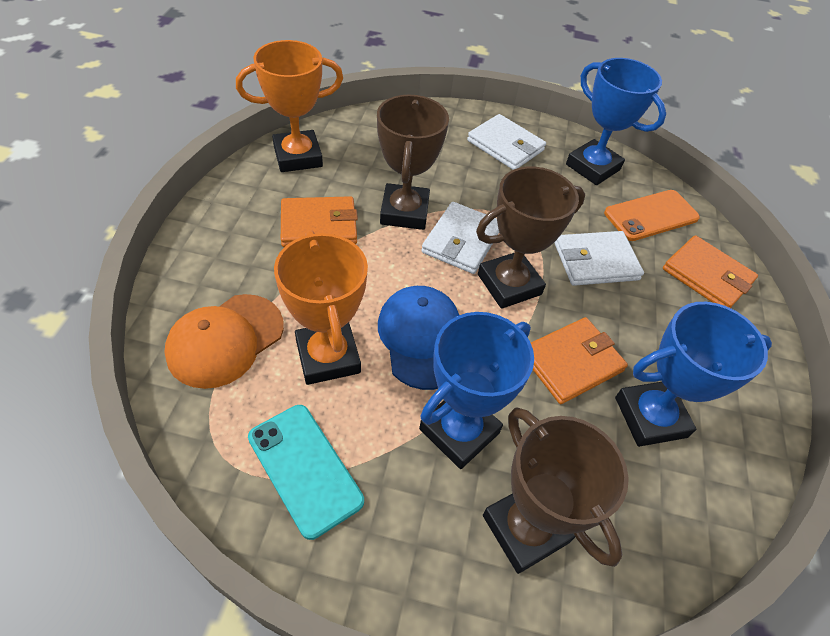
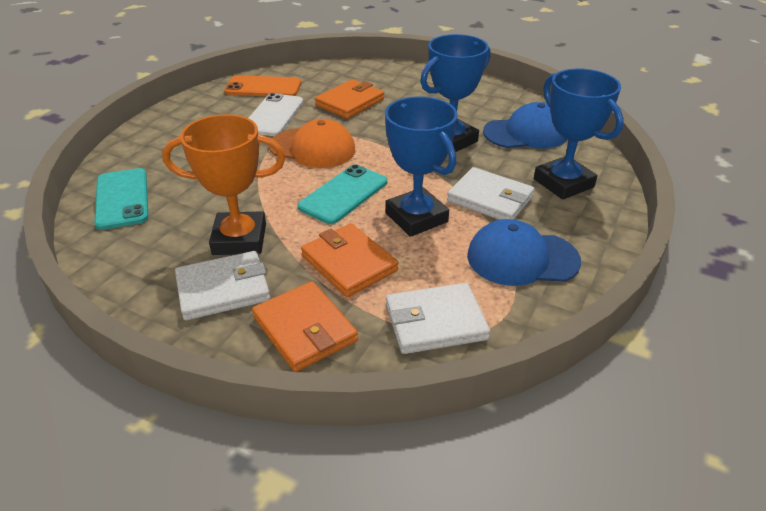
blue cap: 1 -> 2
brown trophy: 3 -> 0
orange trophy: 2 -> 1
turquoise phone: 1 -> 2
white phone: 0 -> 1

